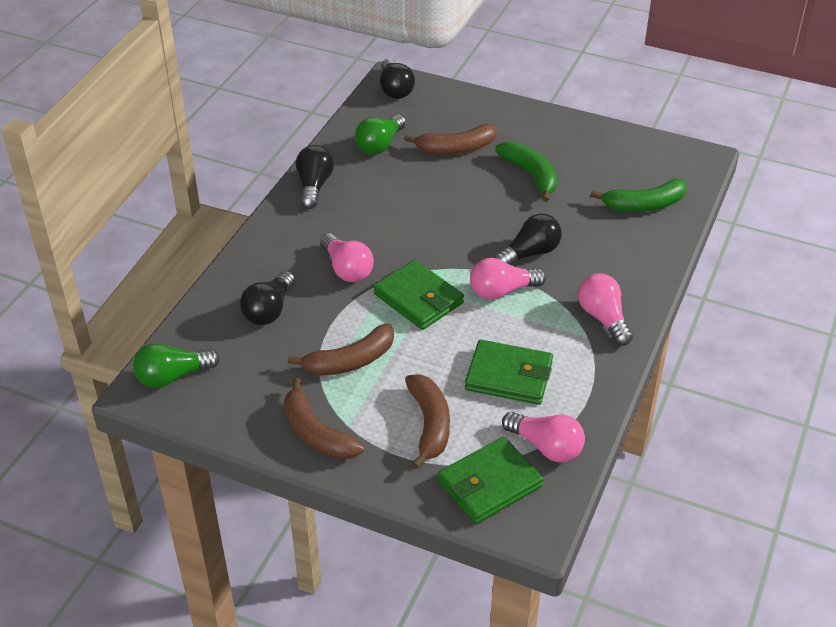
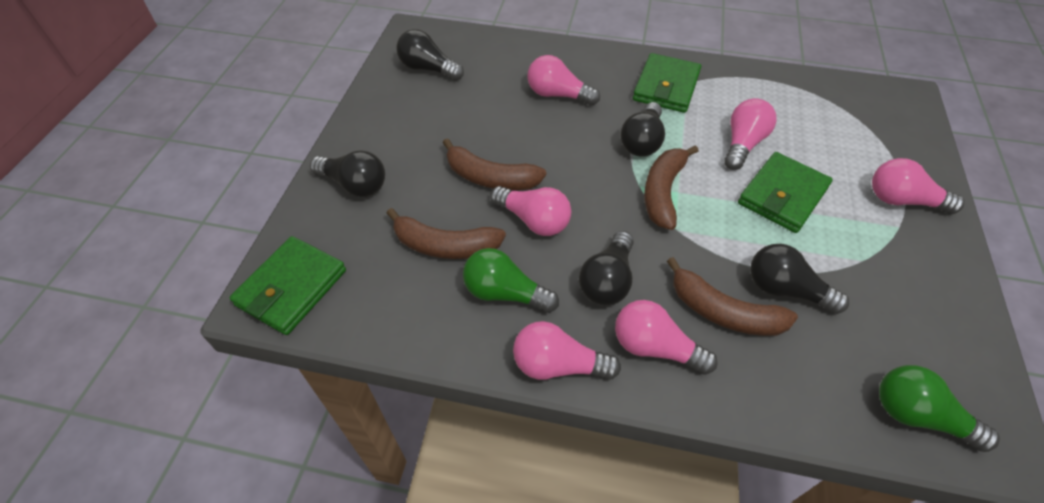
black light bulb: 4 -> 5
green banana: 2 -> 0
pink light bulb: 4 -> 6

